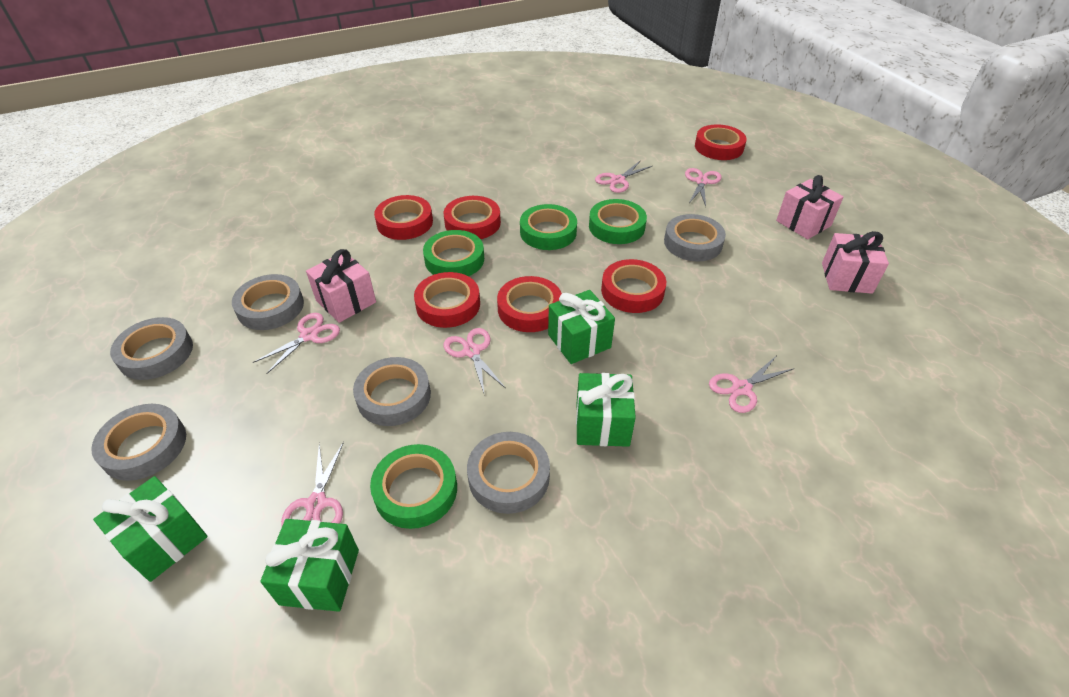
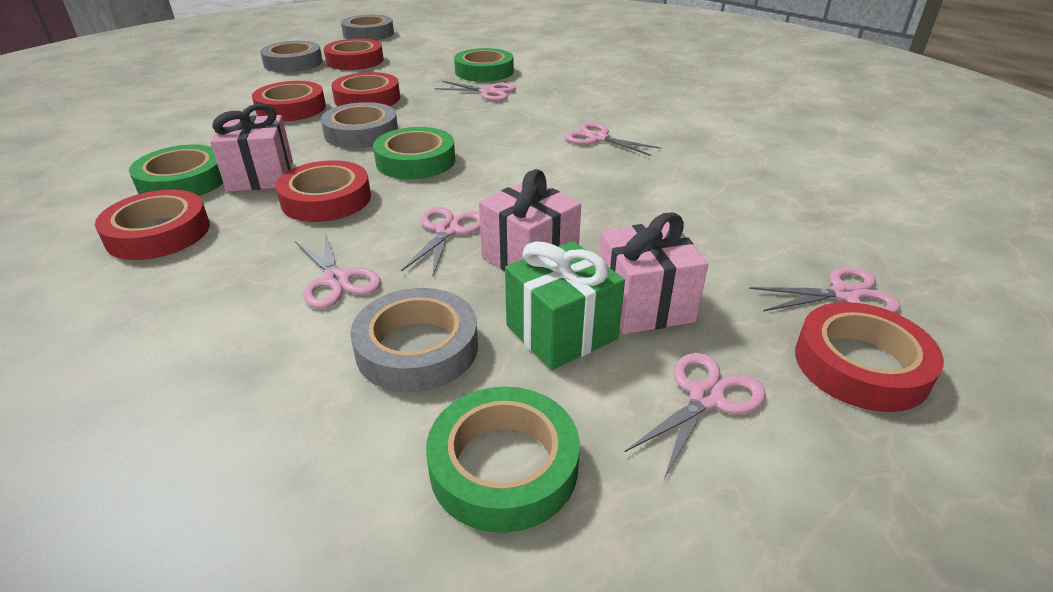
green gift: 4 -> 1
grey tape: 6 -> 4

